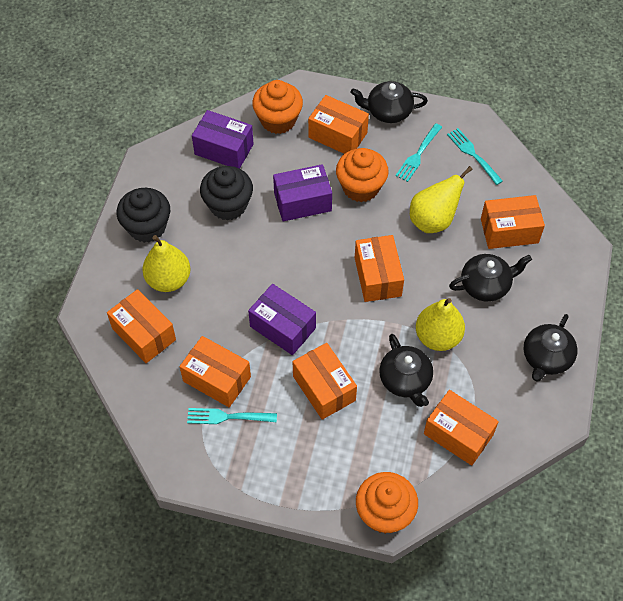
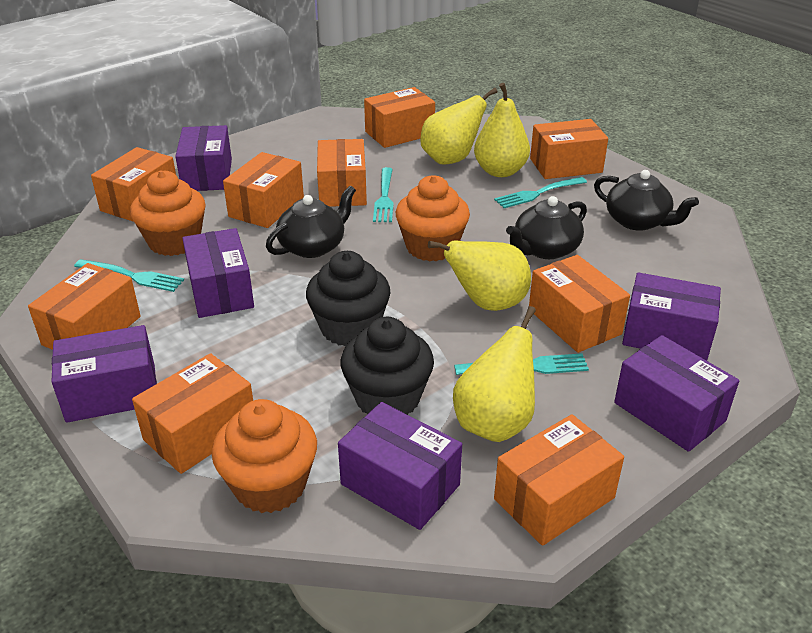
black teapot: 4 -> 3
orange box: 7 -> 9
purple box: 3 -> 6
turquoise fork: 3 -> 4
yellow pear: 3 -> 4

